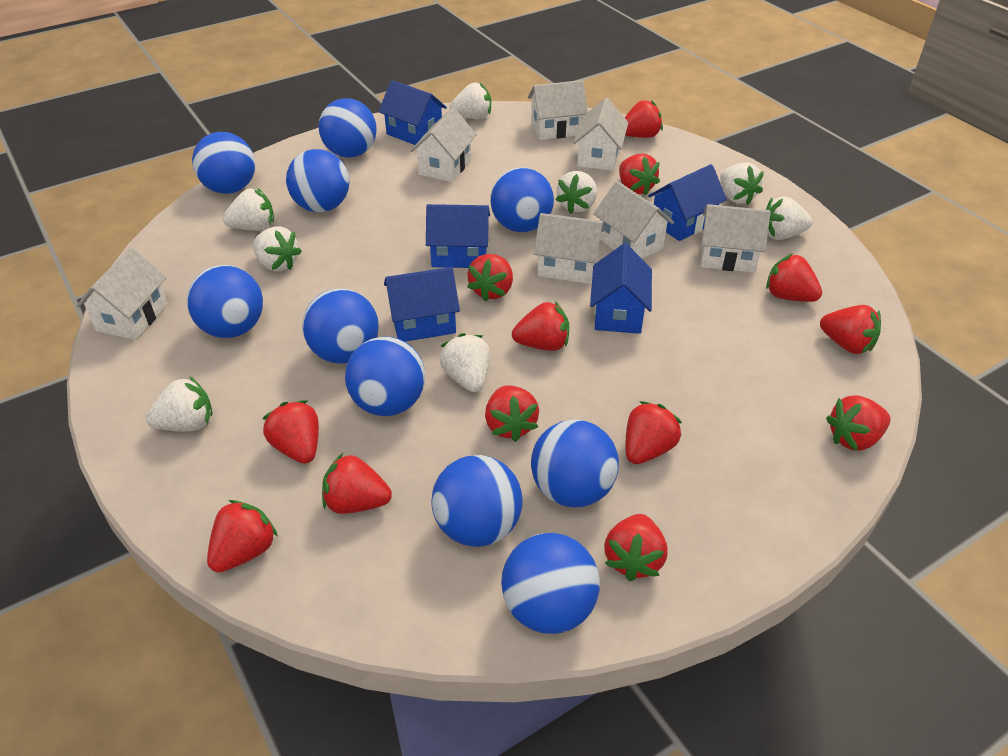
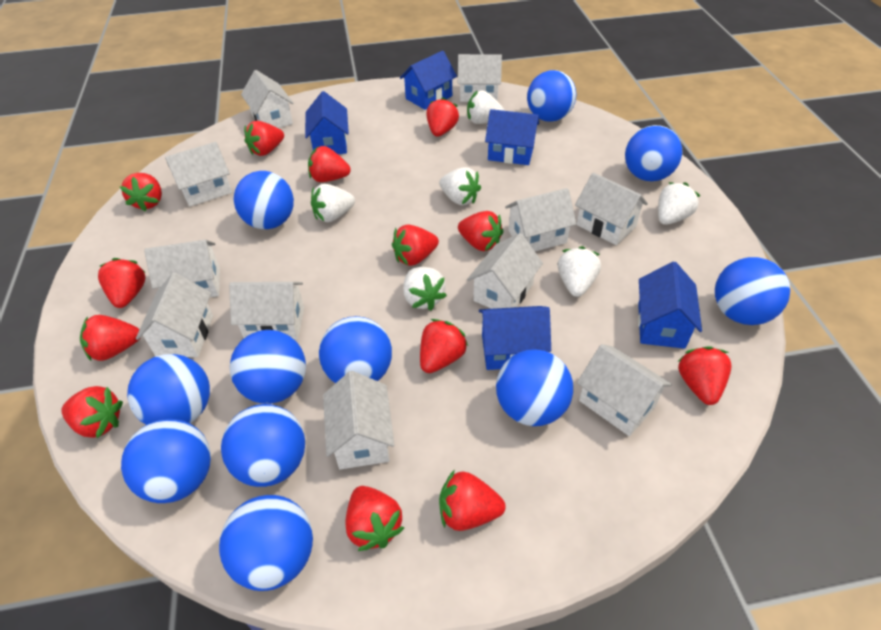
blue ball: 10 -> 11
white house: 7 -> 11
white strawberry: 8 -> 6

